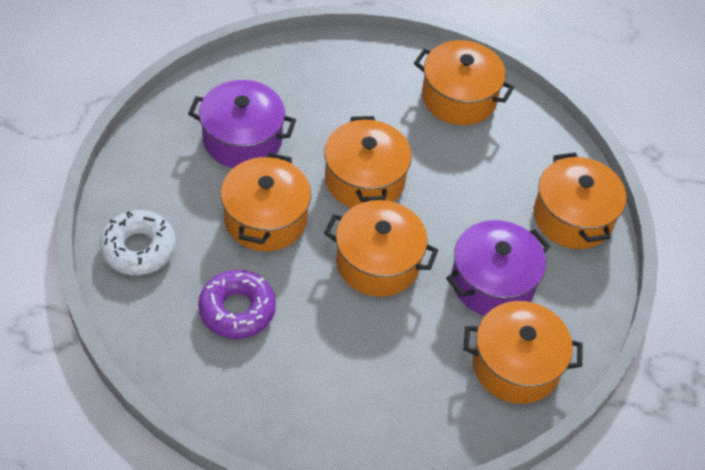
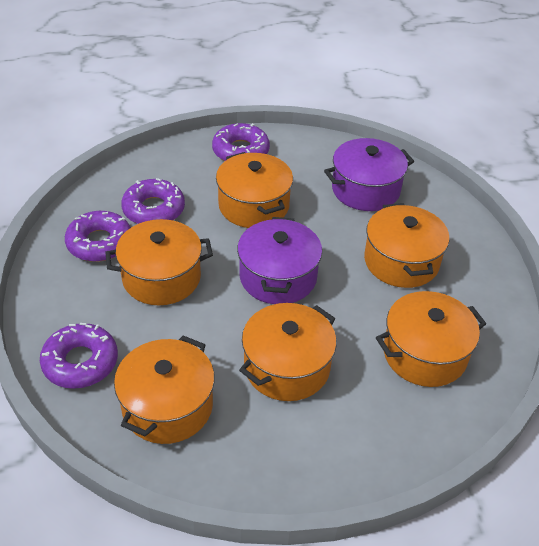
purple donut: 1 -> 4
white donut: 1 -> 0

